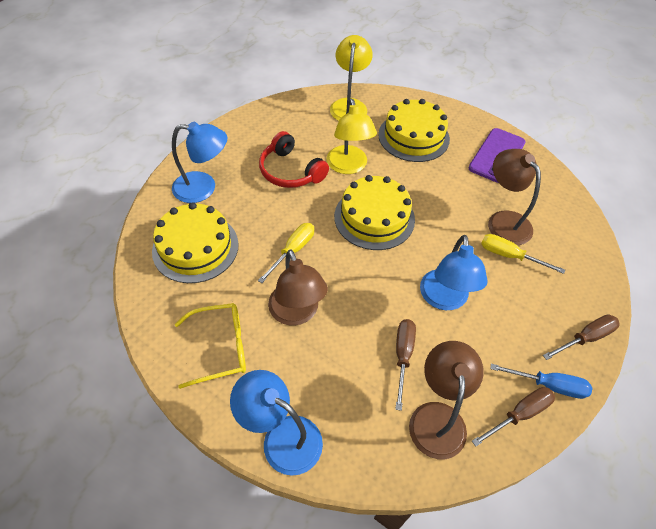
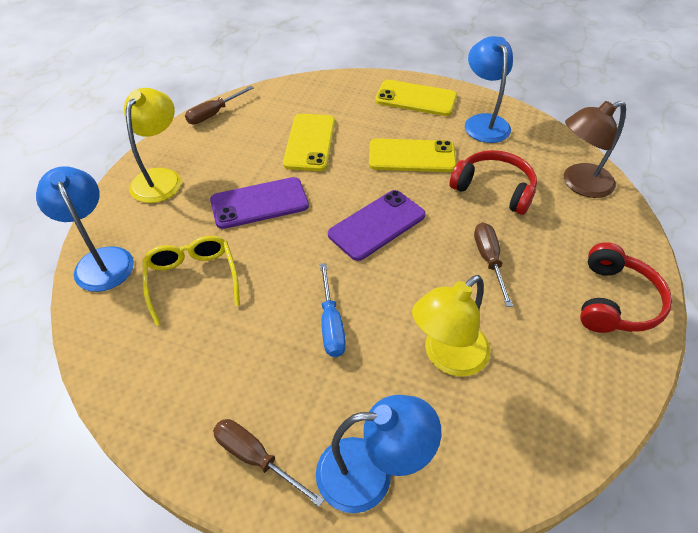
brown lamp: 3 -> 1
purple phone: 1 -> 2
red headphones: 1 -> 2
yellow cake: 3 -> 0
yellow phone: 0 -> 3
yellow screwdriver: 2 -> 0

